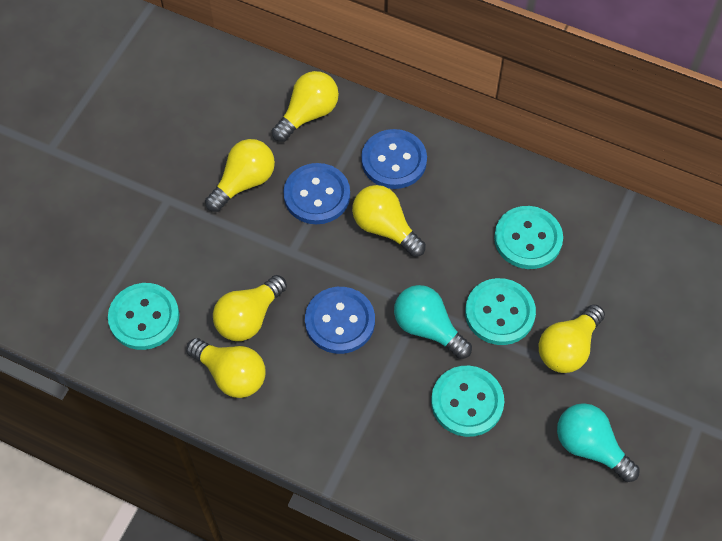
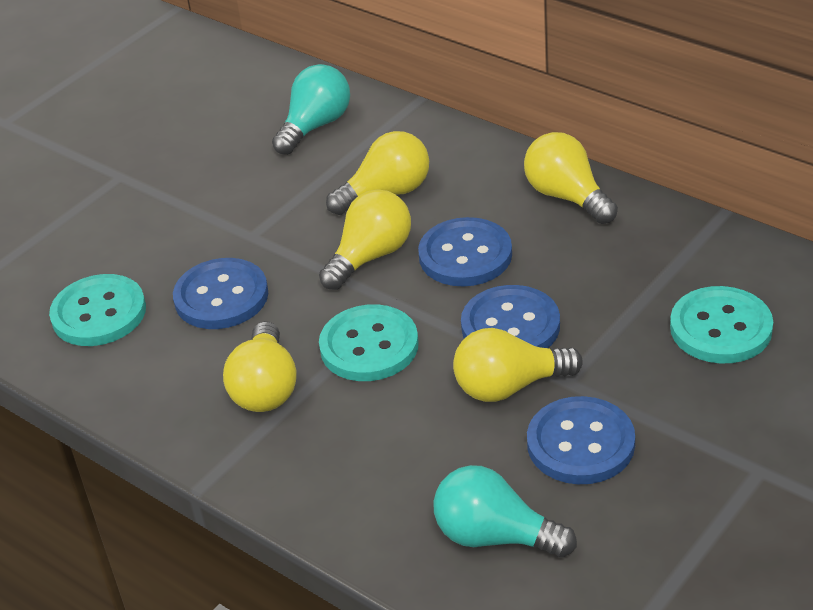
blue button: 3 -> 4
turquoise button: 4 -> 3
yellow light bulb: 6 -> 5

